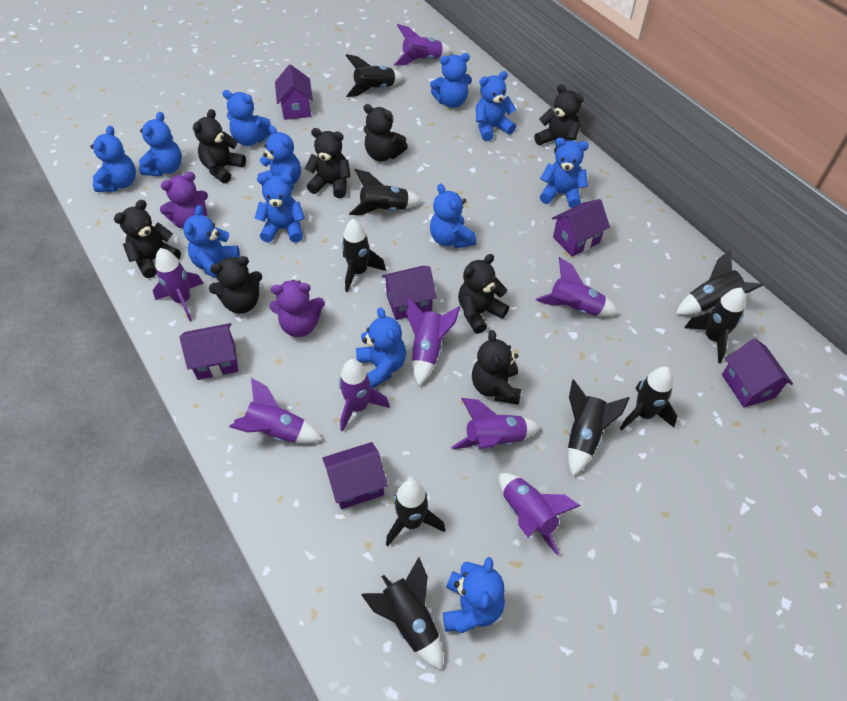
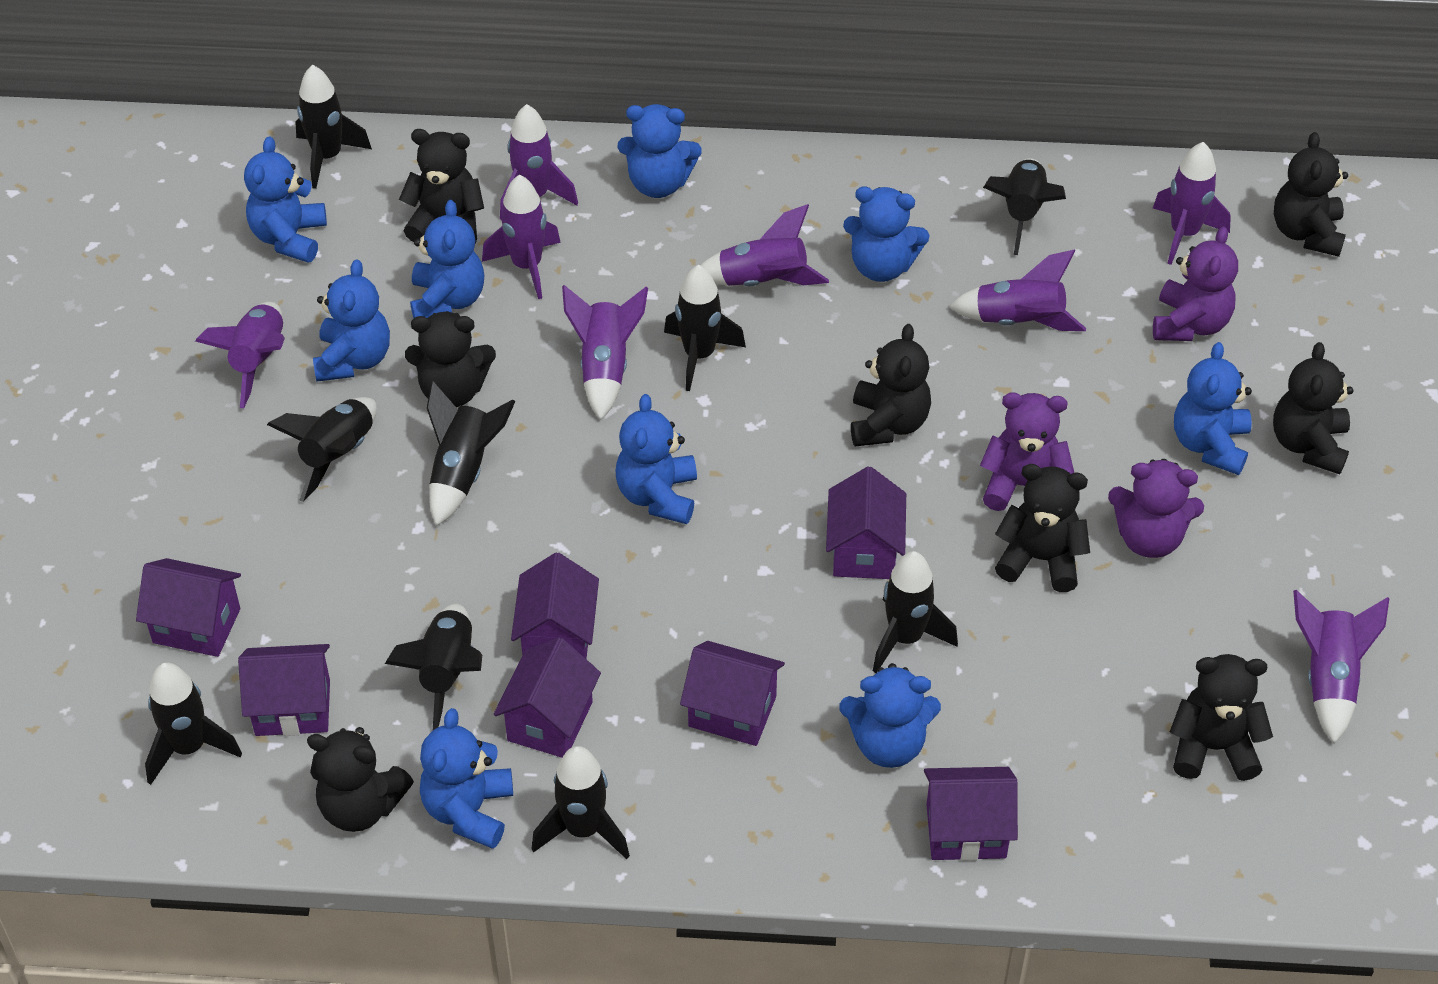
blue teddy bear: 12 -> 9
purple house: 6 -> 7
purple teddy bear: 2 -> 3

